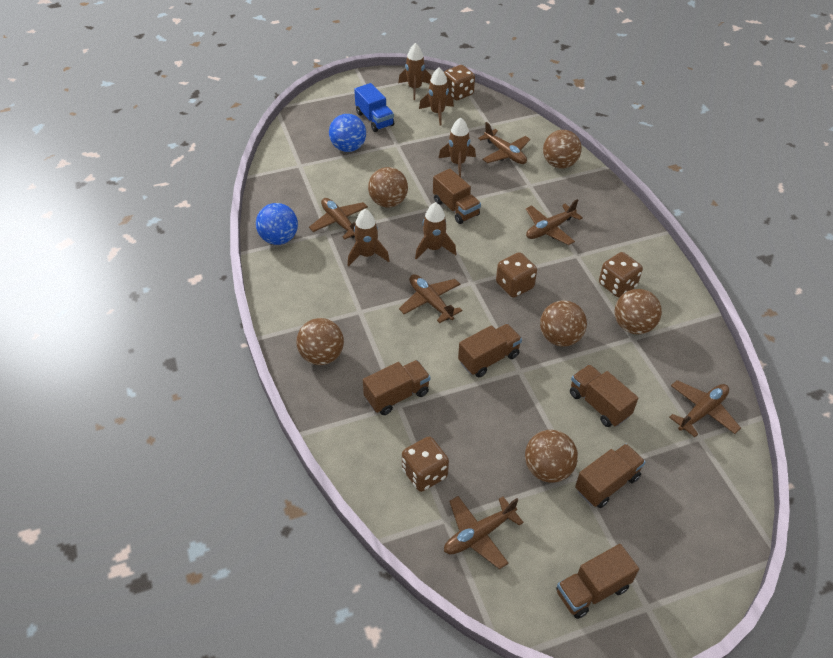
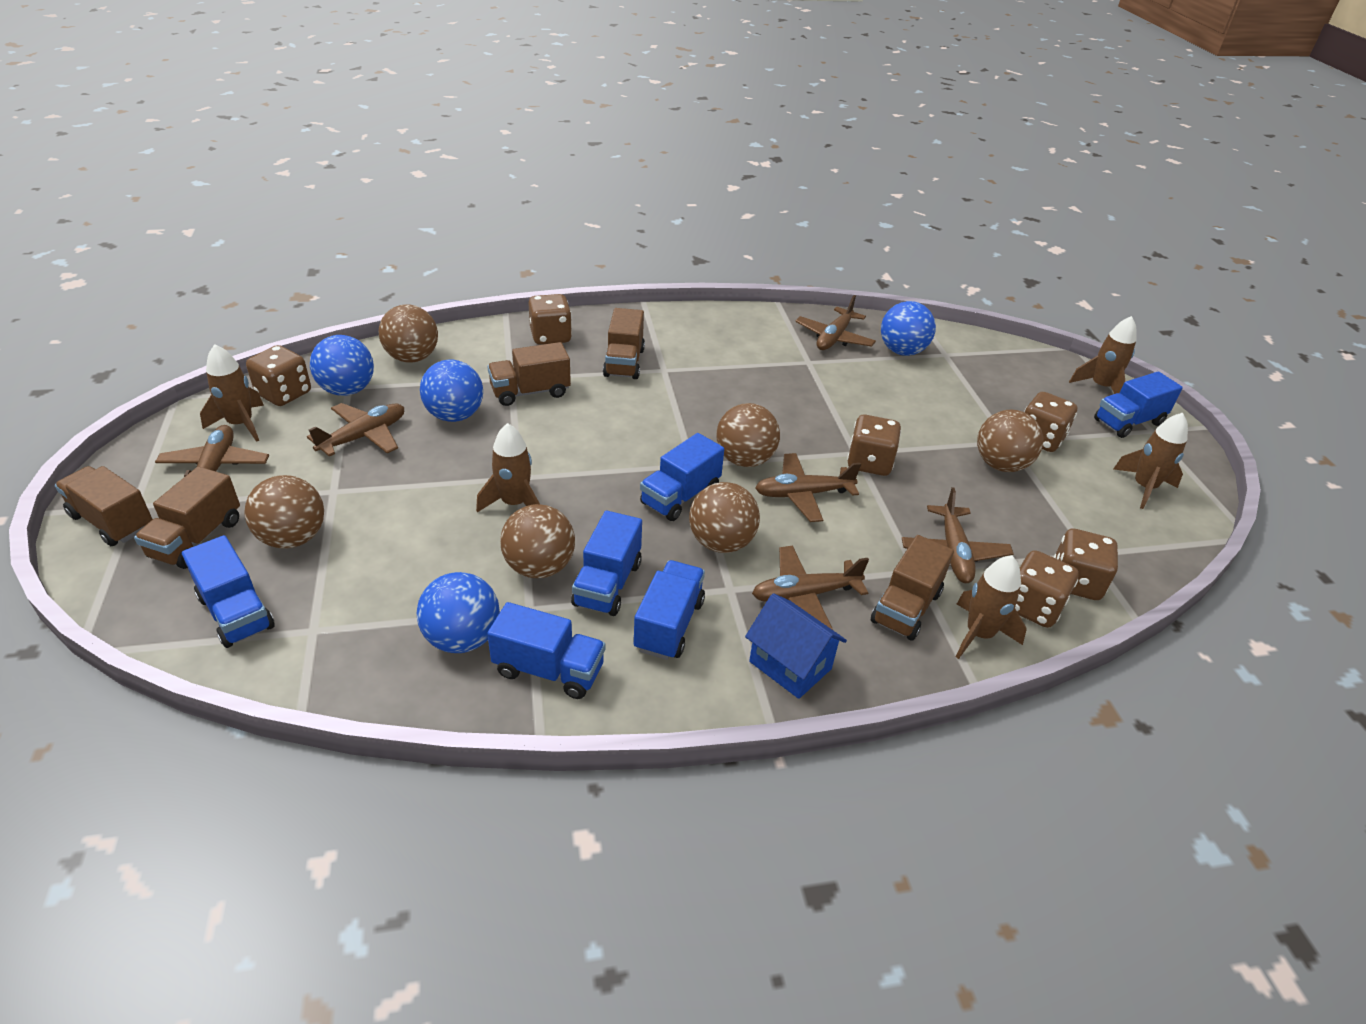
blue ball: 2 -> 4
blue house: 0 -> 1
blue truck: 1 -> 6
brown dice: 4 -> 6
brown truck: 6 -> 5

